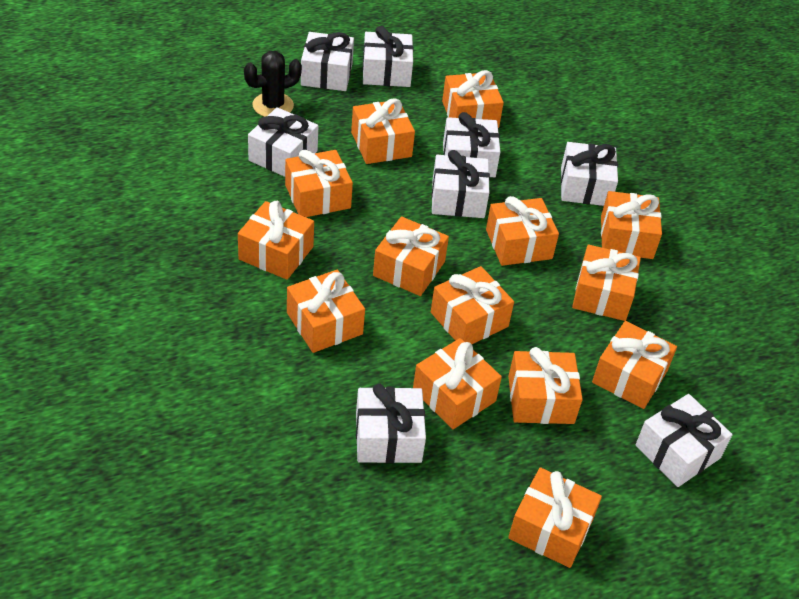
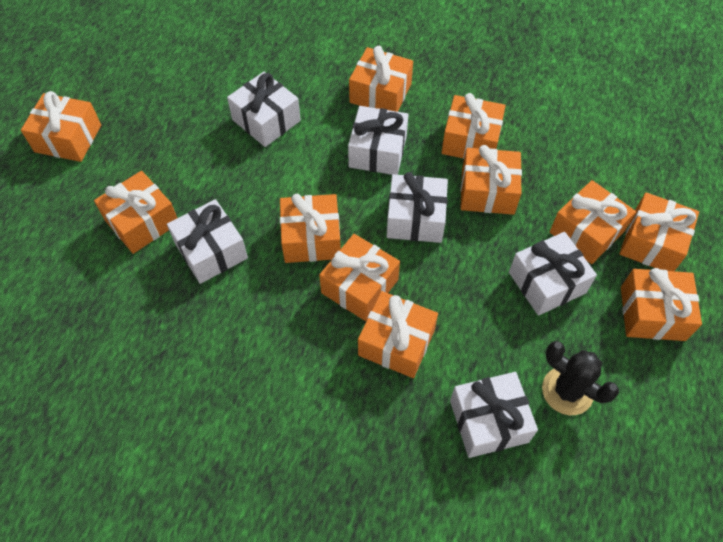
orange gift: 14 -> 11
white gift: 8 -> 6

